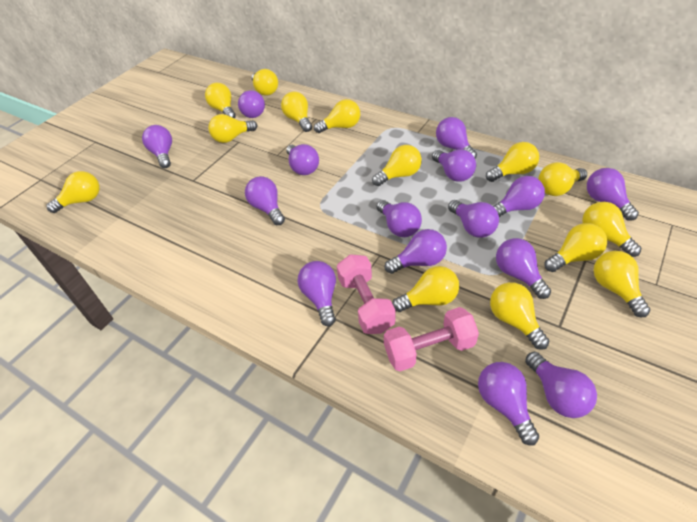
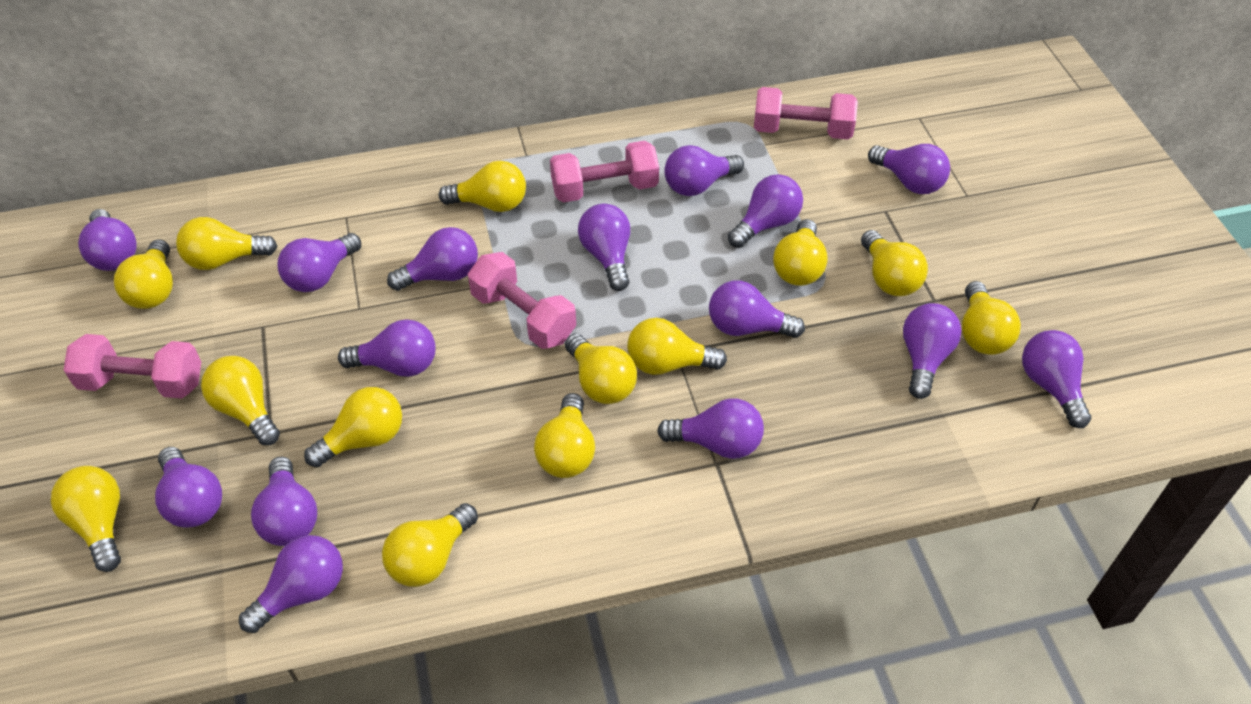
pink dumbbell: 2 -> 4
yellow light bulb: 14 -> 13

